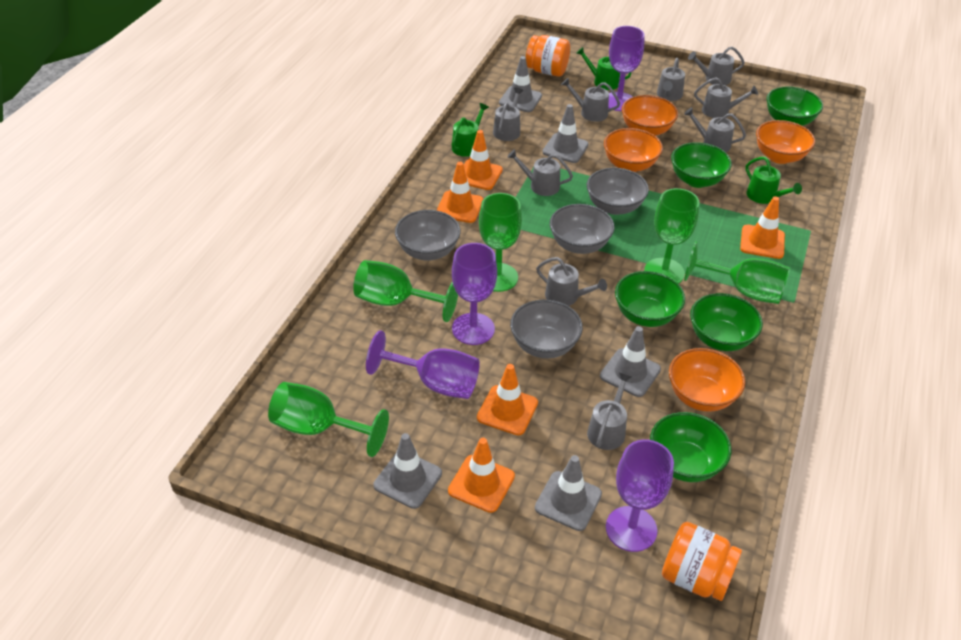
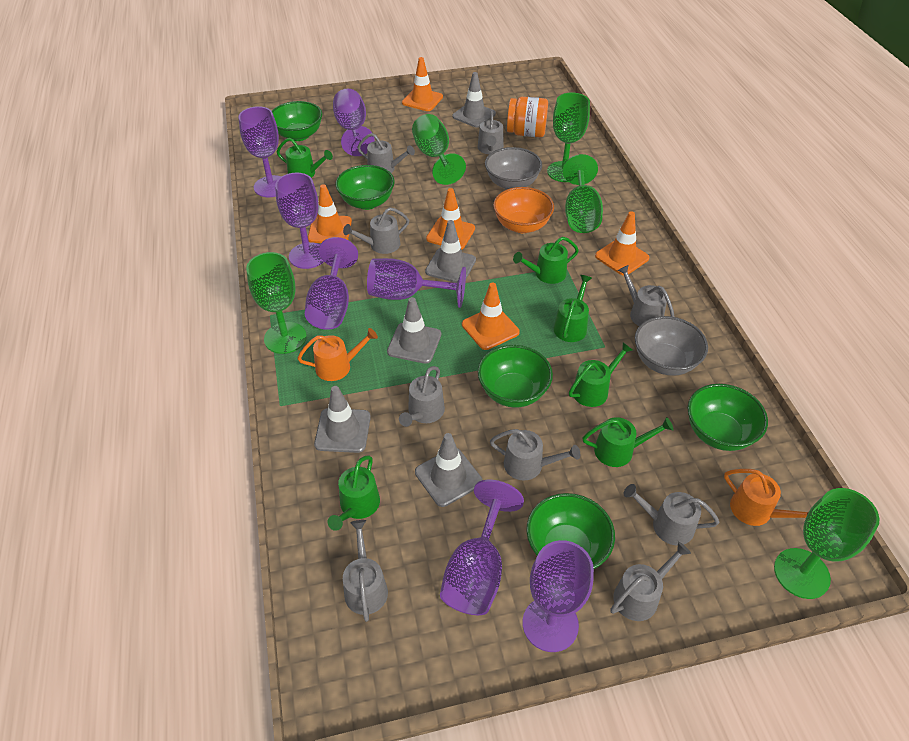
green watering can: 3 -> 6
grey bowl: 4 -> 2
orange bowl: 4 -> 1
orange jar: 2 -> 1
orange watering can: 0 -> 2
purple goblet: 4 -> 7

